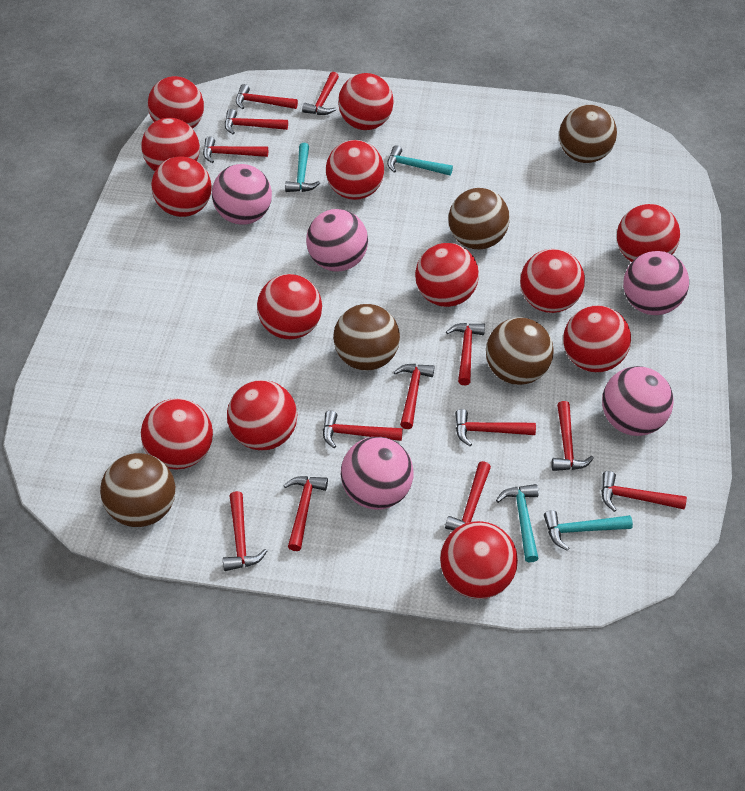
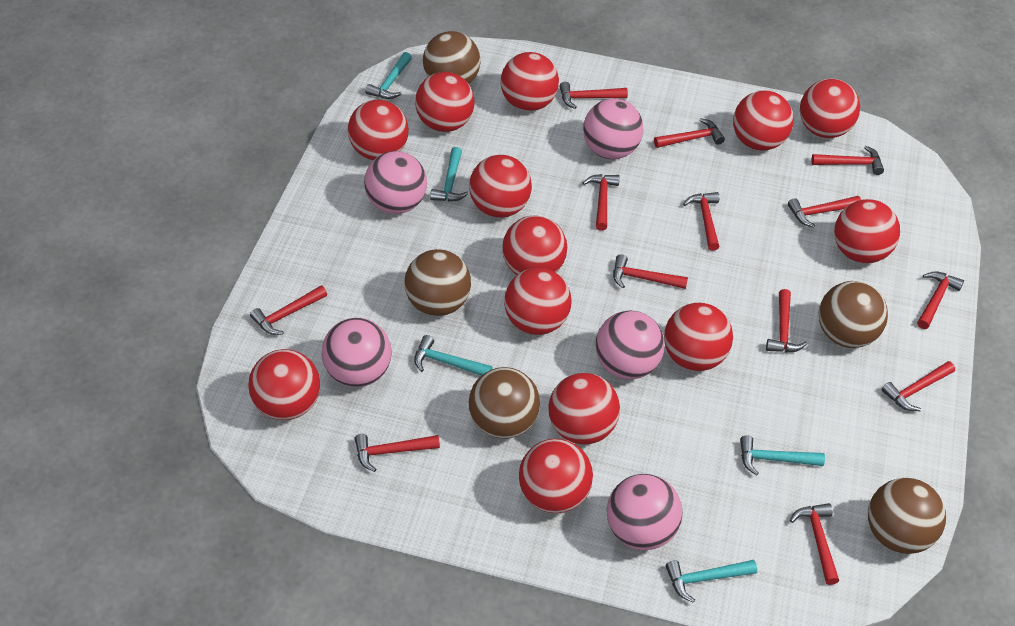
turquoise hammer: 4 -> 5

